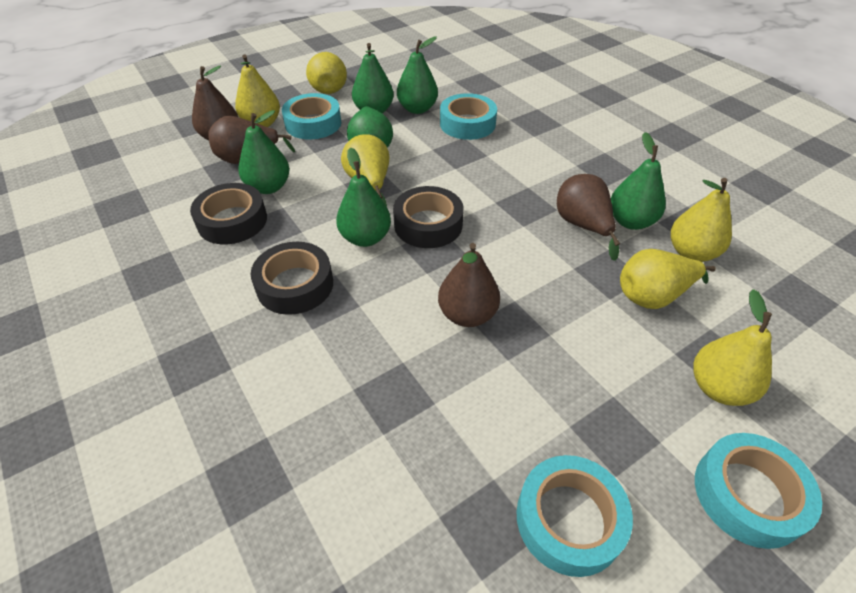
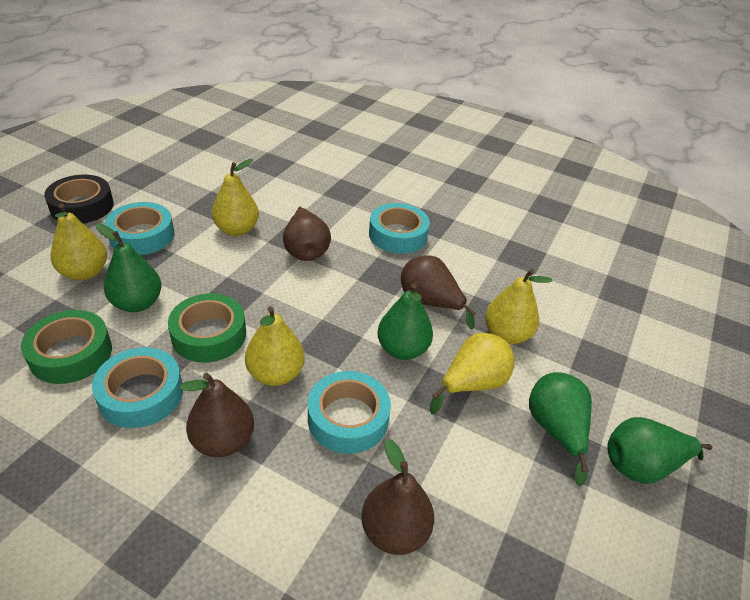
black tape: 3 -> 1
green pear: 6 -> 4
green tape: 0 -> 2
yellow pear: 6 -> 5

